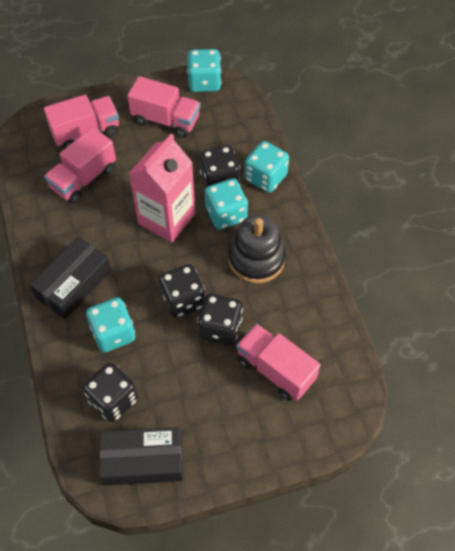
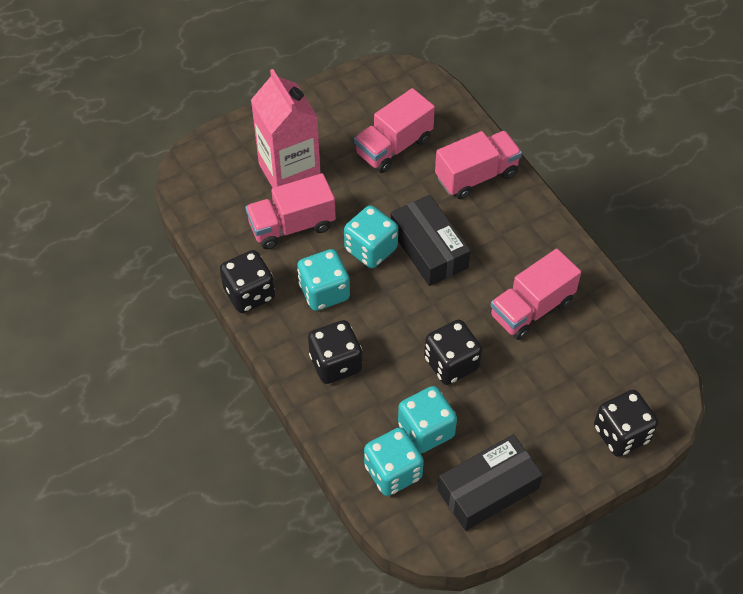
black stacking toy: 1 -> 0

